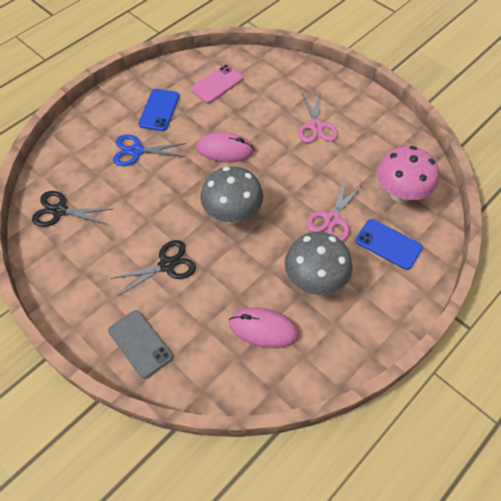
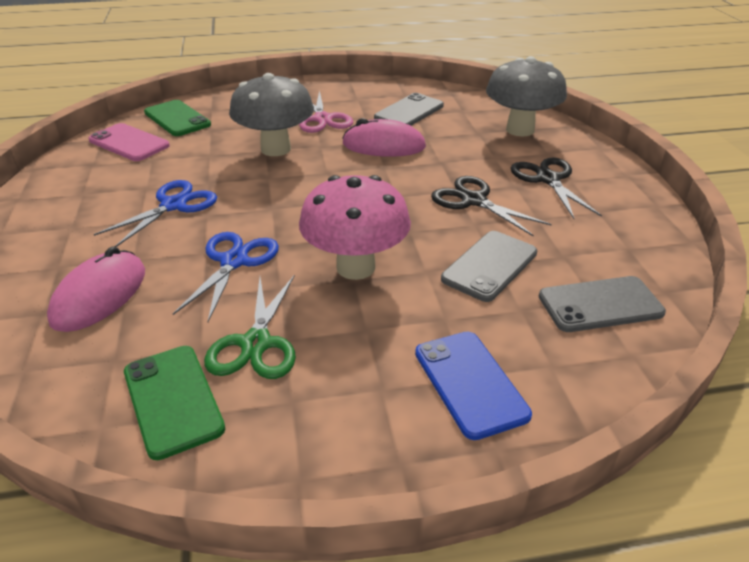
blue phone: 2 -> 1
blue scissors: 1 -> 2
green phone: 0 -> 2
green scissors: 0 -> 1
grey phone: 1 -> 3
pink scissors: 2 -> 1

